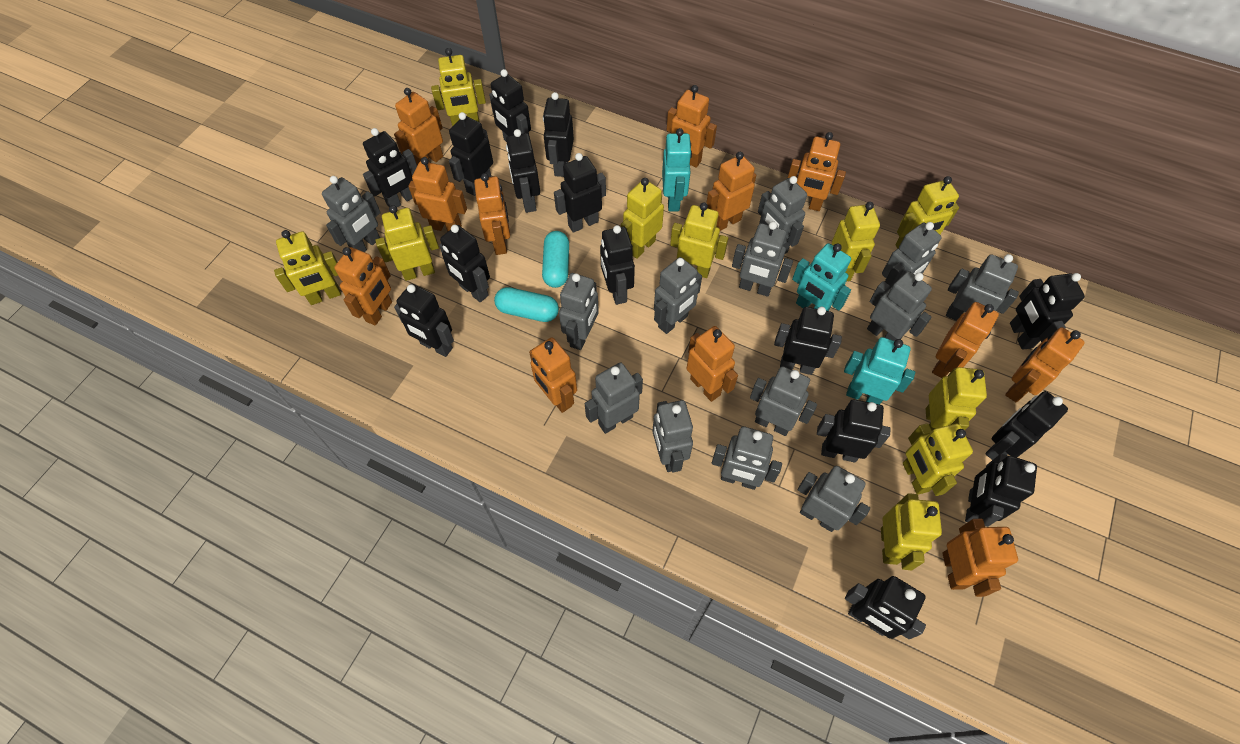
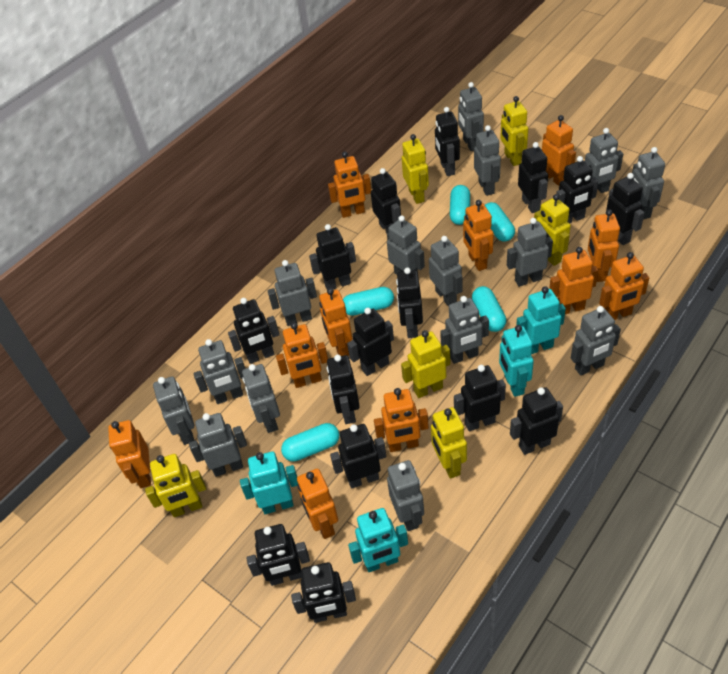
grey robot: 13 -> 15
orange robot: 12 -> 11
turquoise capsule: 2 -> 5
turquoise robot: 3 -> 4
yellow robot: 10 -> 6

